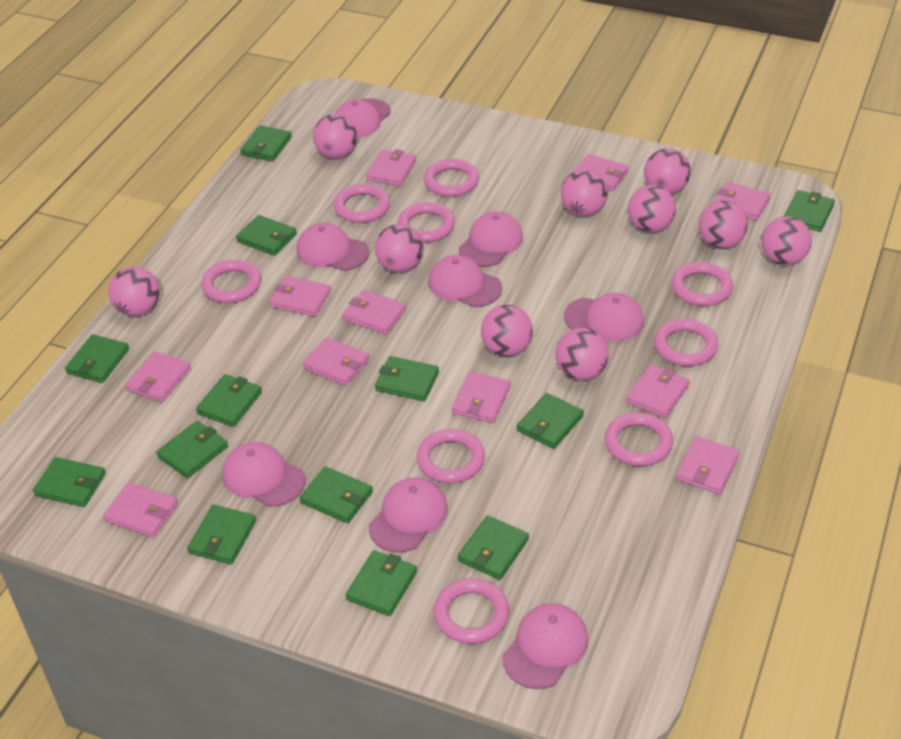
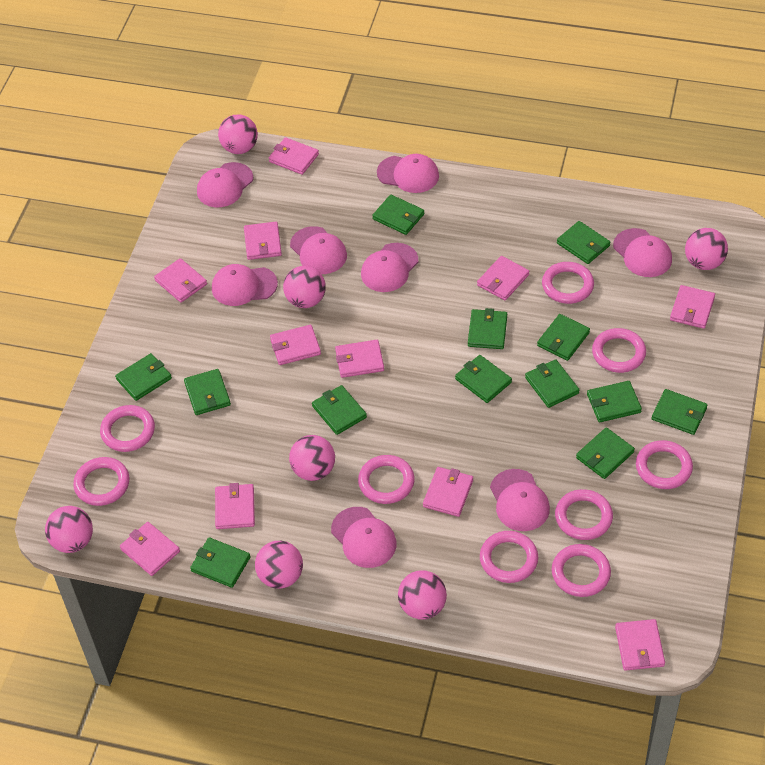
pink ball: 10 -> 7

